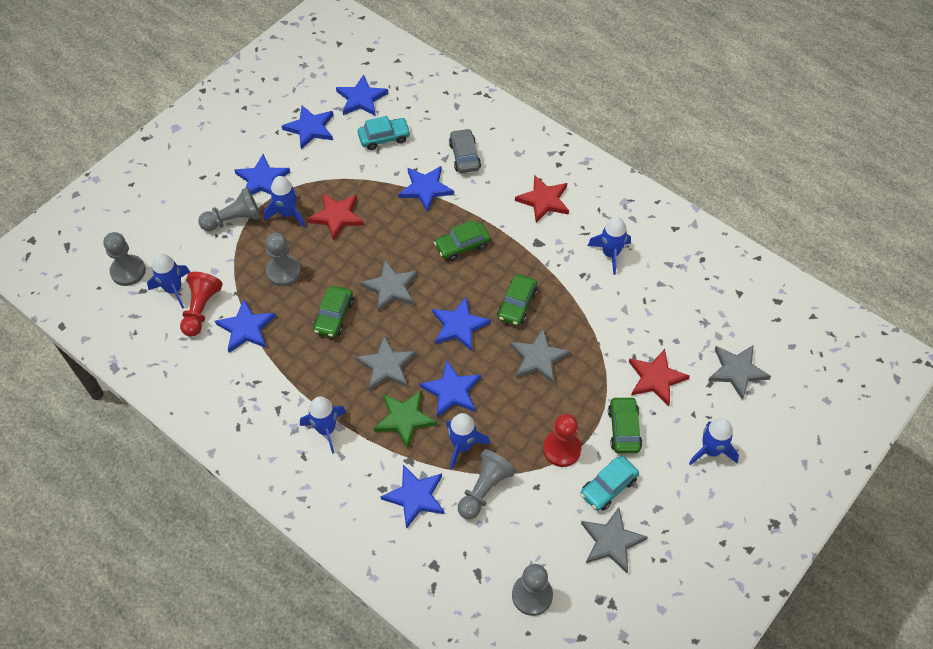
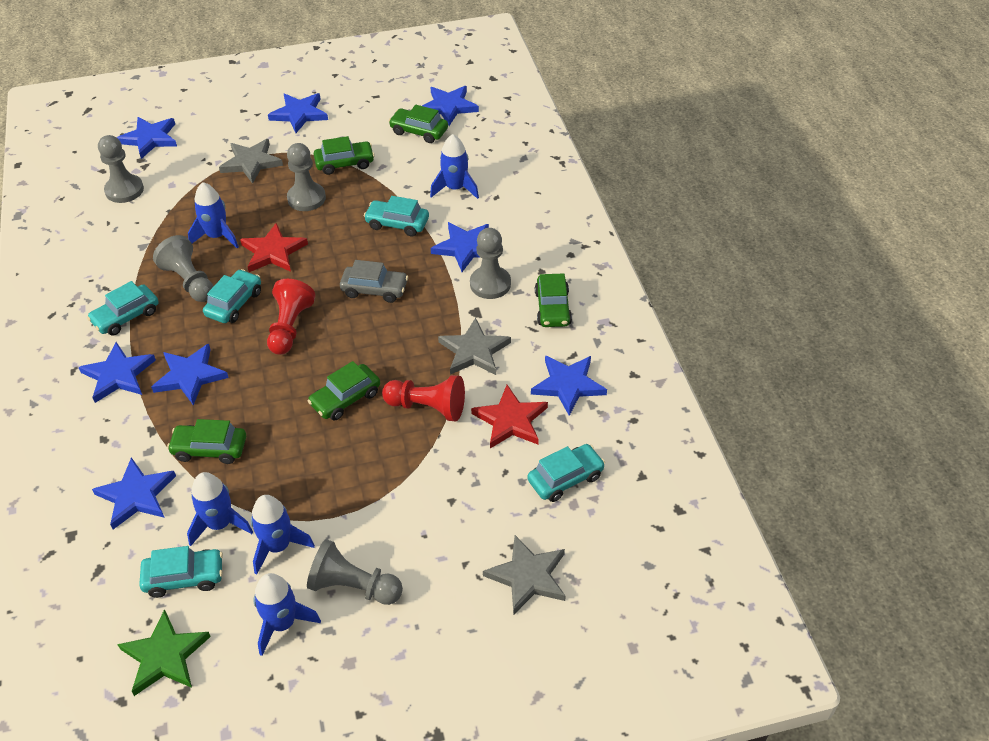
blue rocket: 6 -> 5
green car: 4 -> 5
grey star: 5 -> 3
red star: 3 -> 2
turquoise car: 2 -> 5

